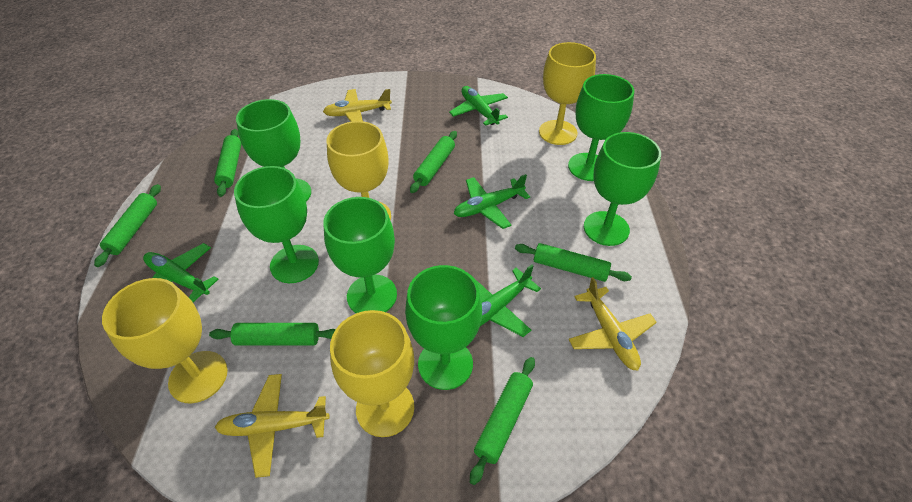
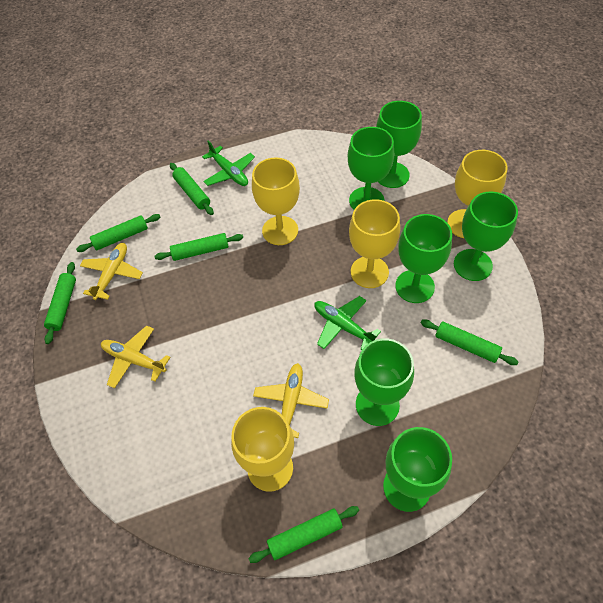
green plane: 4 -> 2

